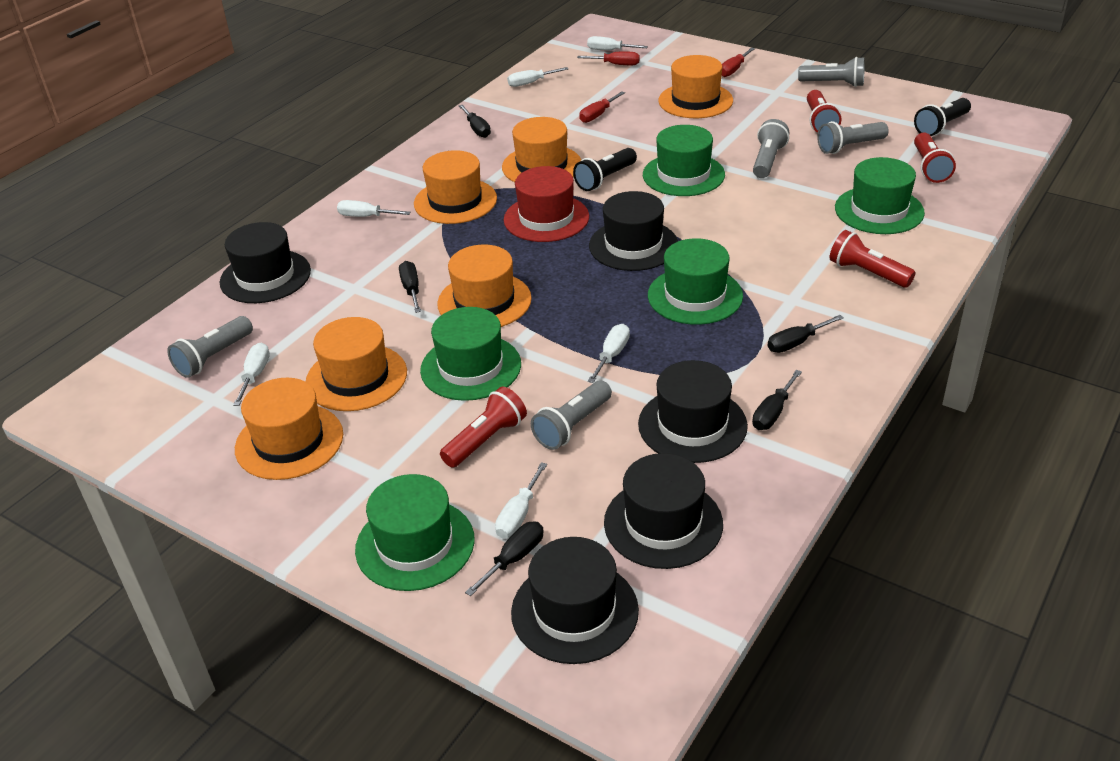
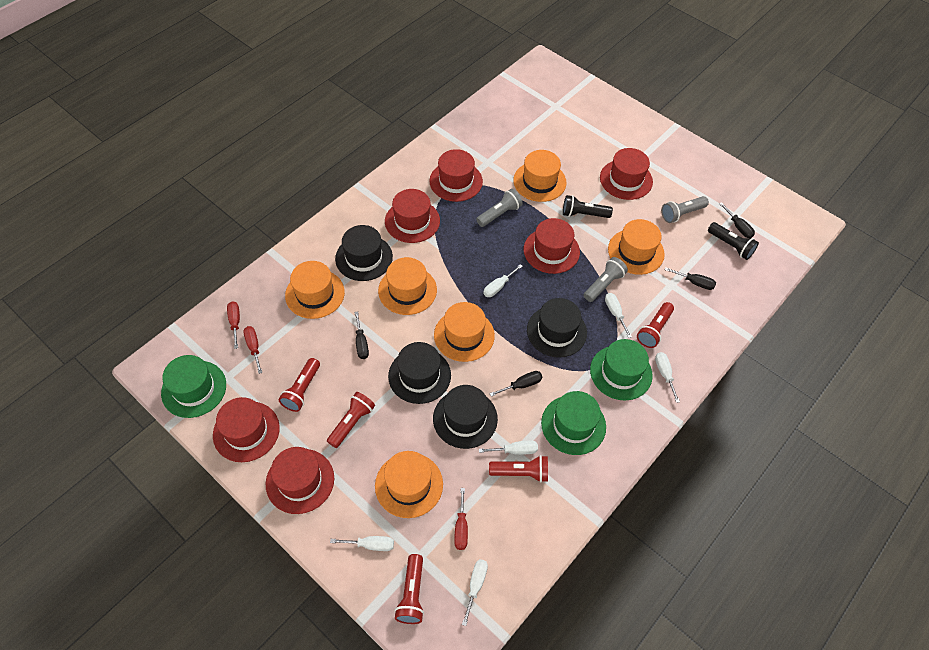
black hat: 5 -> 4
black screwdriver: 5 -> 4
green hat: 5 -> 3
grey flashlight: 5 -> 3
red flashlight: 4 -> 5
red hat: 1 -> 6

